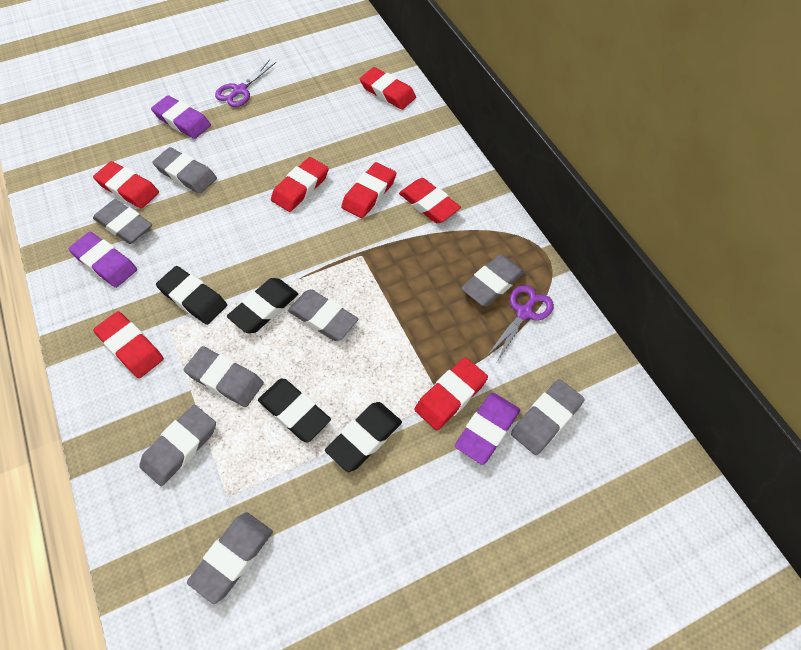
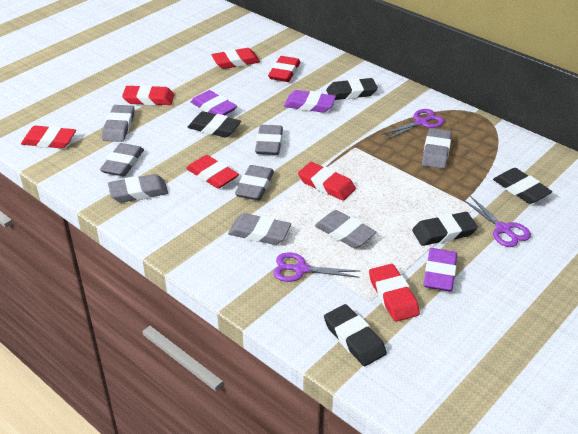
black eraser: 4 -> 5
purple scissors: 2 -> 3

